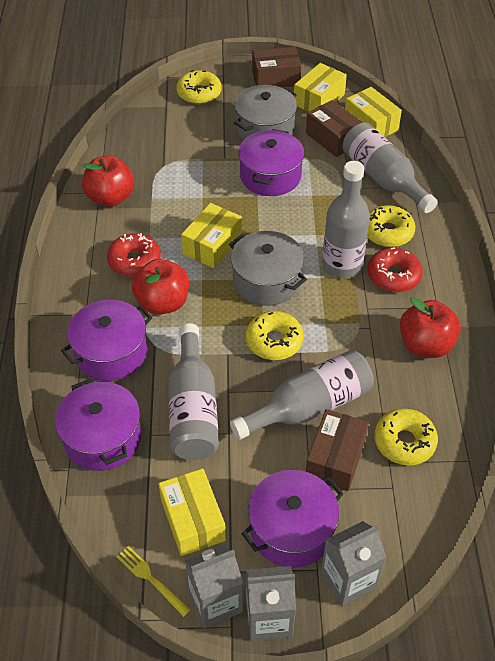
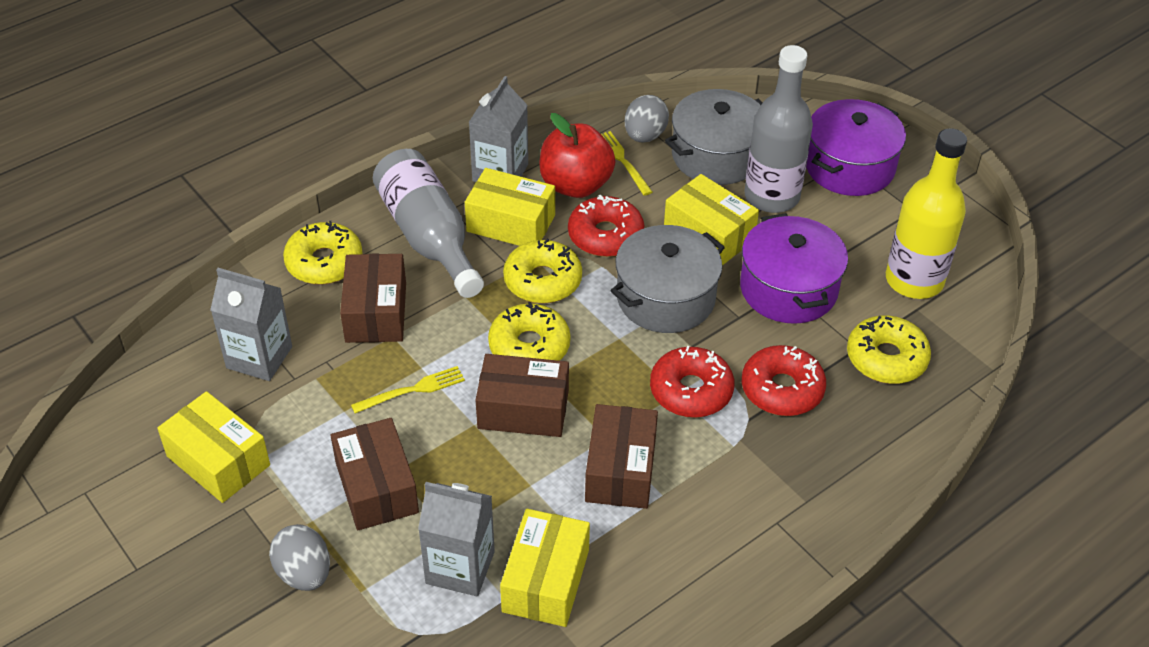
brown box: 3 -> 4
grey bottle: 4 -> 2
grey egg: 0 -> 2
purple pot: 4 -> 2
red apple: 3 -> 1
red donut: 2 -> 3
yellow bottle: 0 -> 1
yellow fork: 1 -> 2

